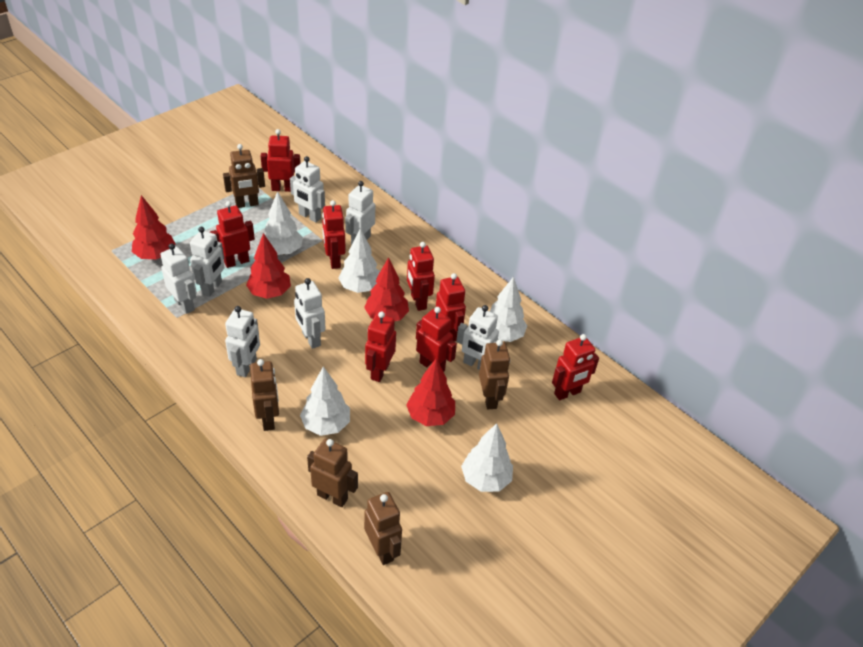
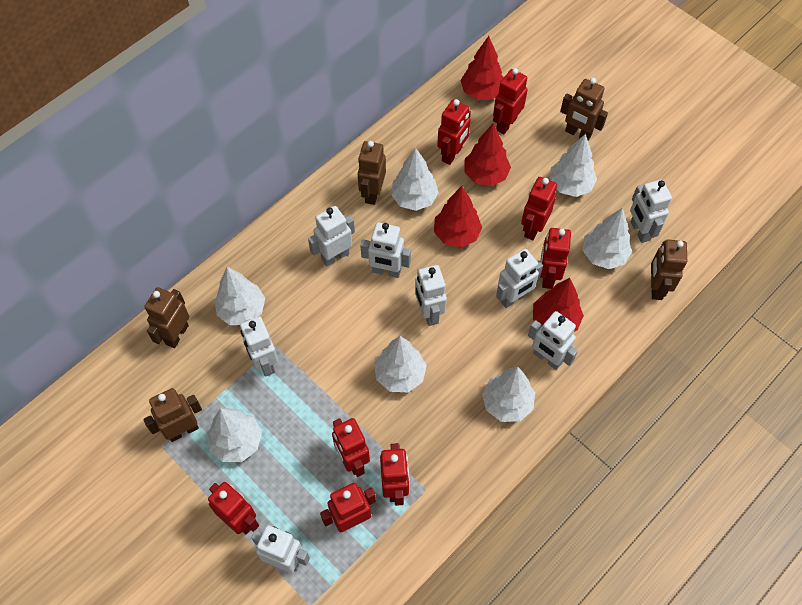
white robot: 7 -> 8
white tree: 5 -> 7

